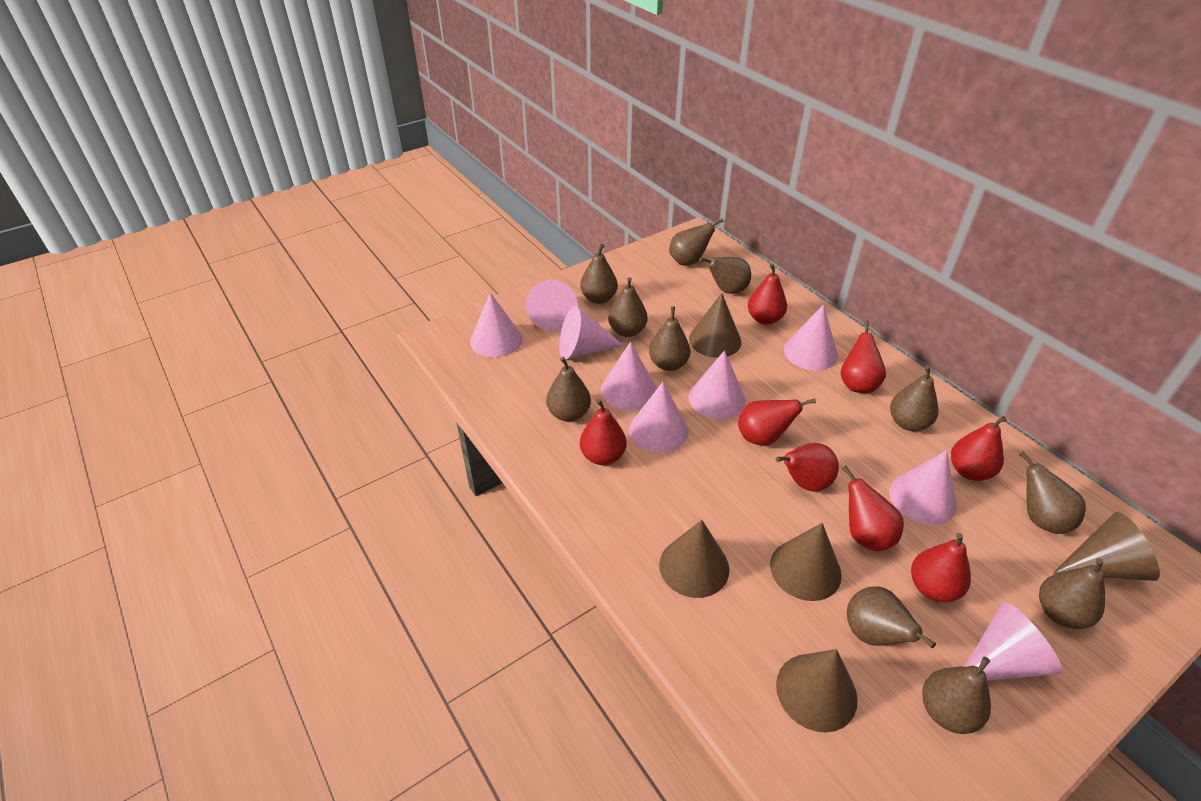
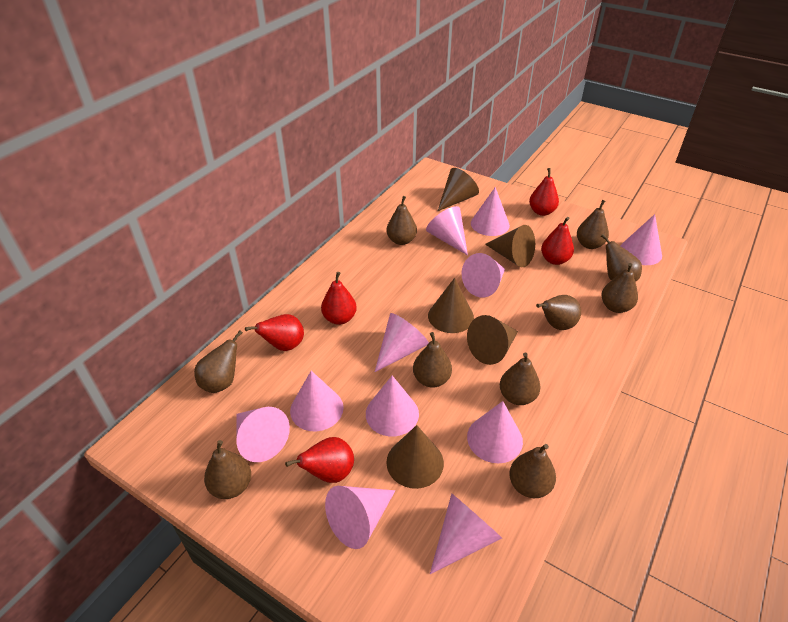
brown pear: 11 -> 10
pink cone: 9 -> 11
red pear: 8 -> 5

